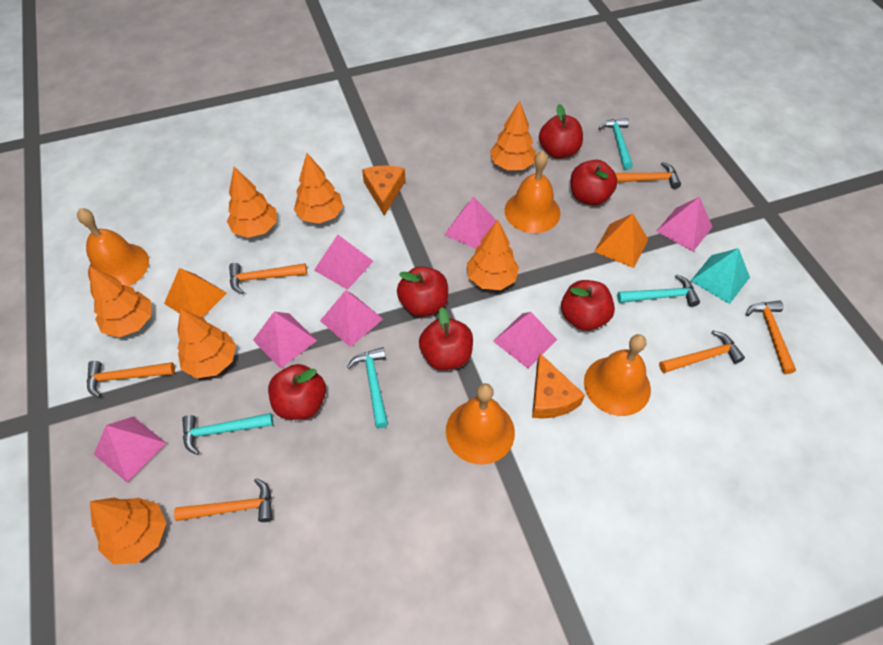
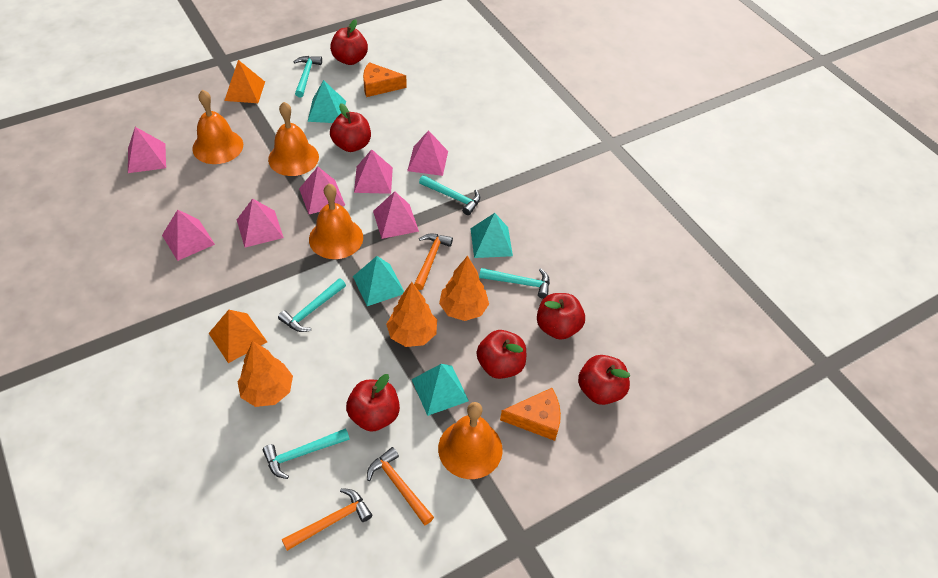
orange hammer: 6 -> 3
orange tree: 7 -> 3
turquoise hammer: 4 -> 5
turquoise pyramid: 1 -> 4

